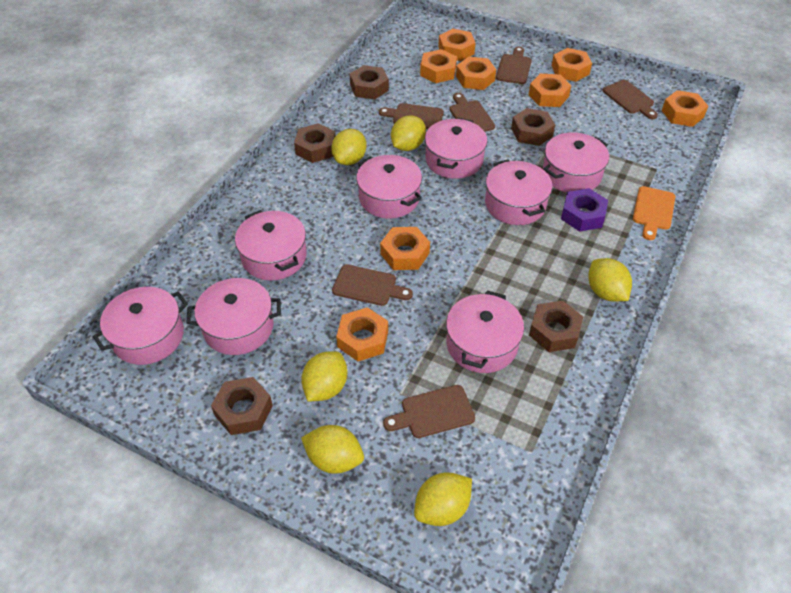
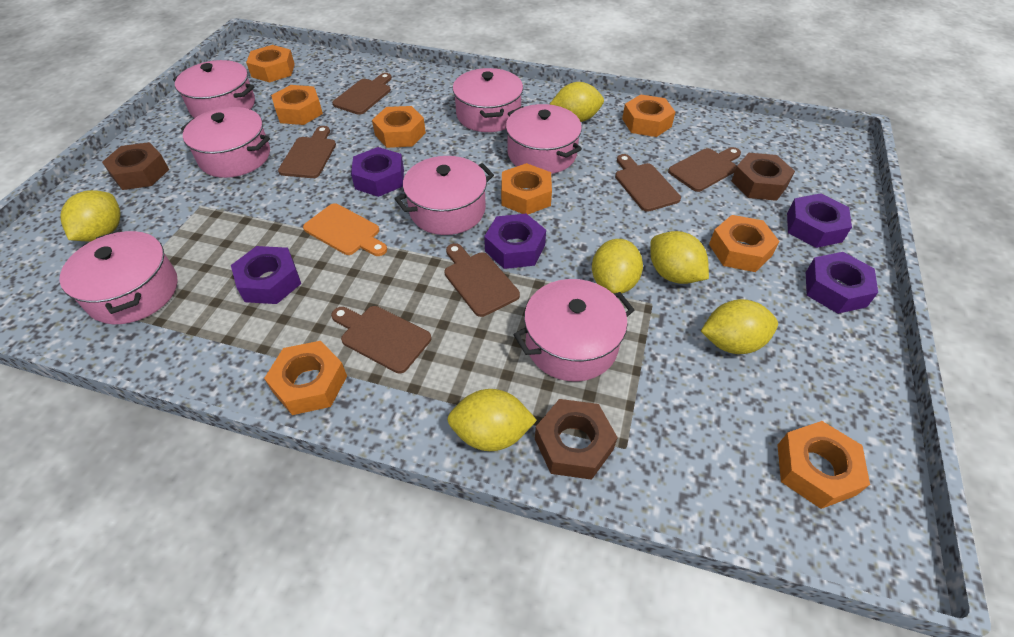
brown nut: 5 -> 3
pink pot: 8 -> 7
purple nut: 1 -> 5

